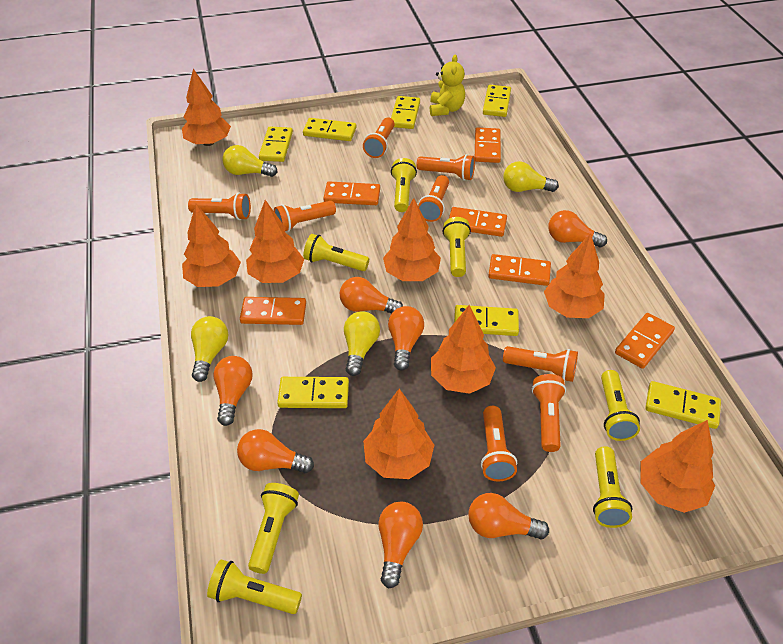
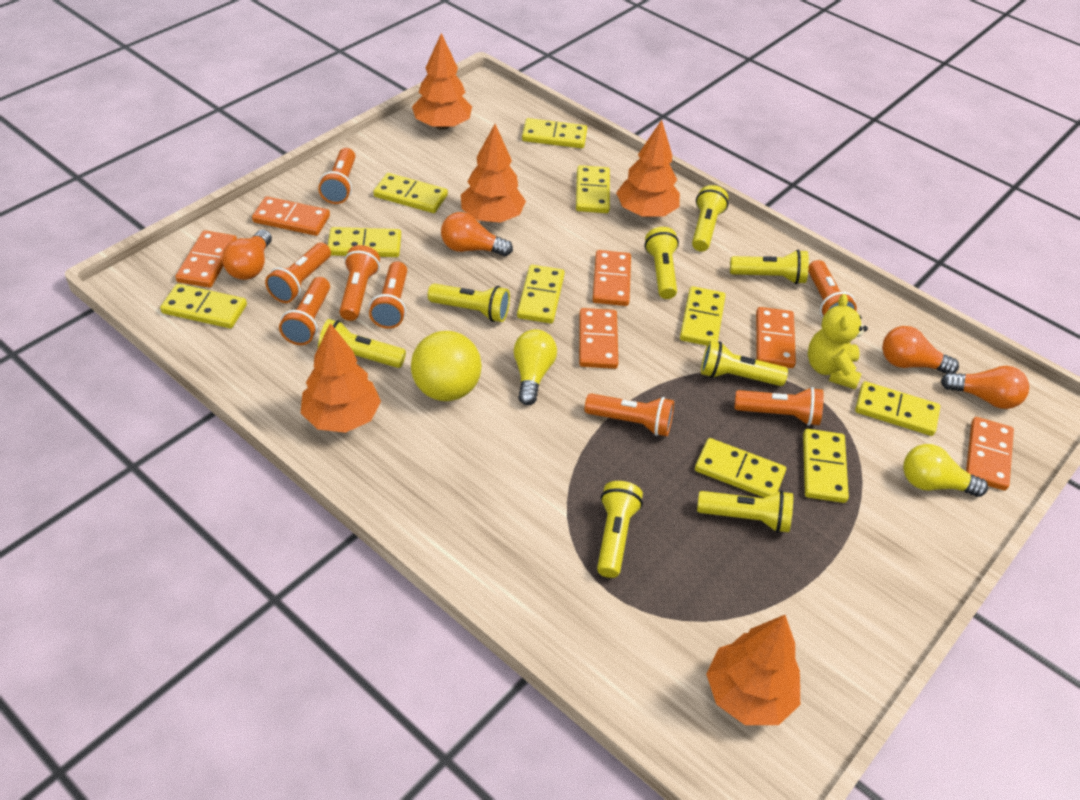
orange light bulb: 7 -> 4
orange tree: 8 -> 5
yellow ball: 0 -> 1
yellow domino: 7 -> 10
yellow flashlight: 7 -> 8
yellow light bulb: 4 -> 2

